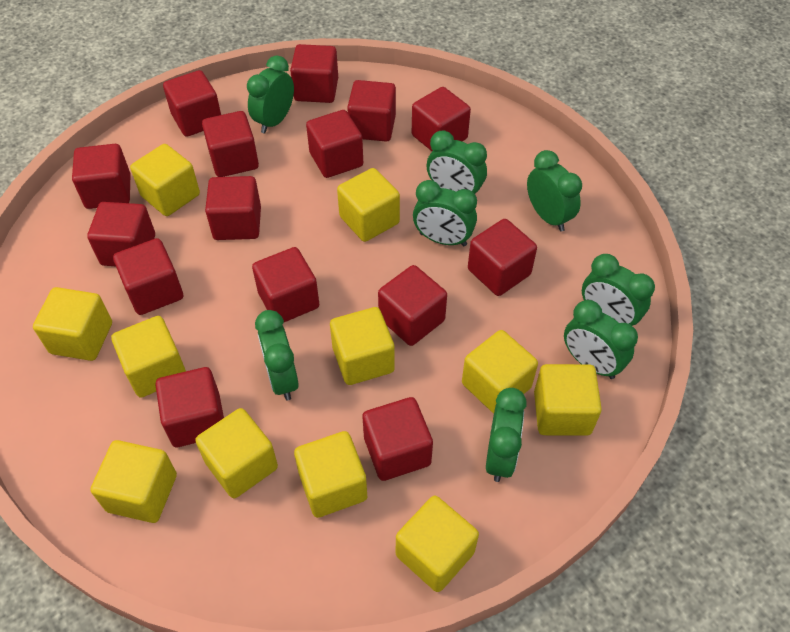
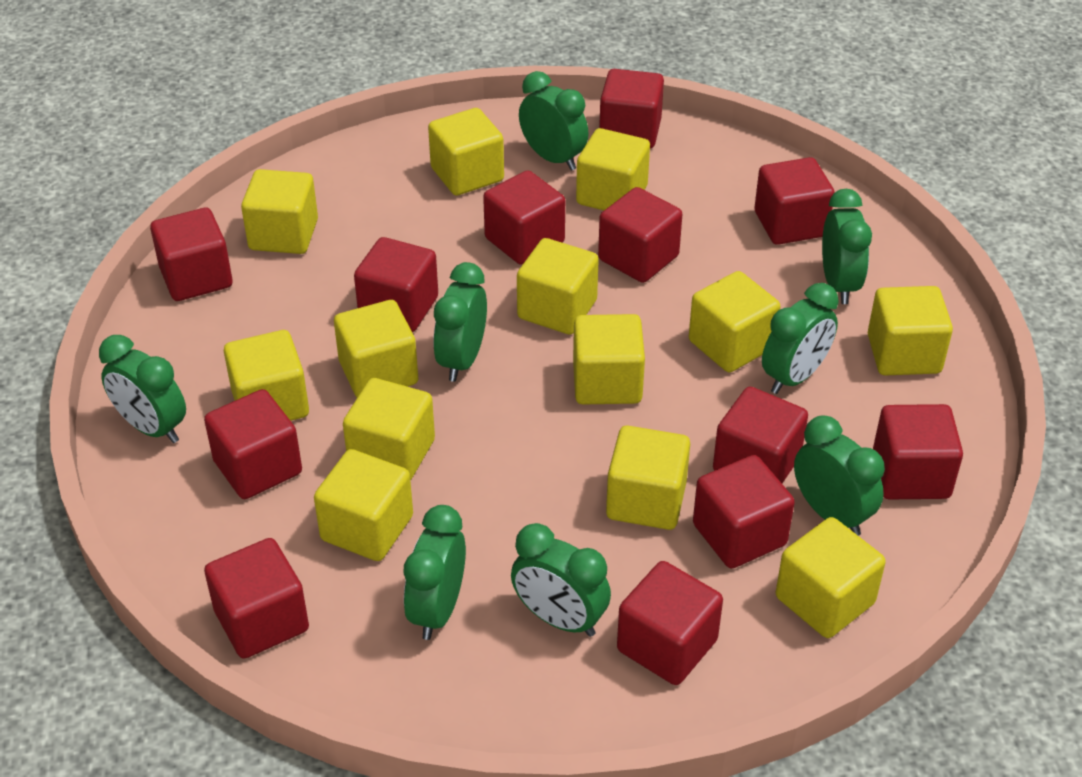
red cube: 15 -> 12
yellow cube: 11 -> 13

